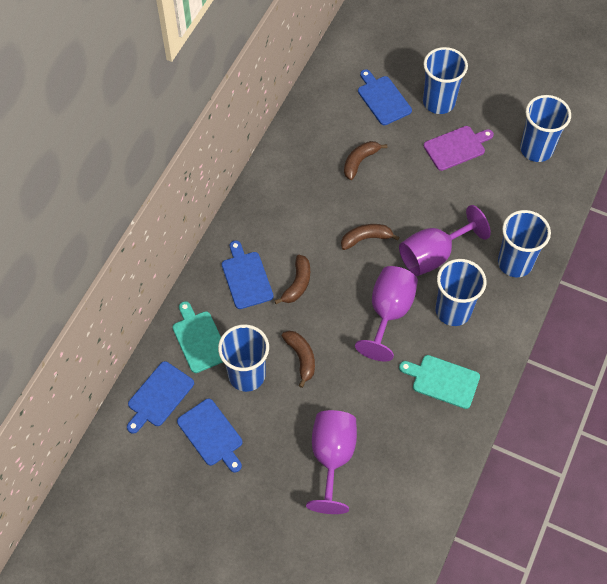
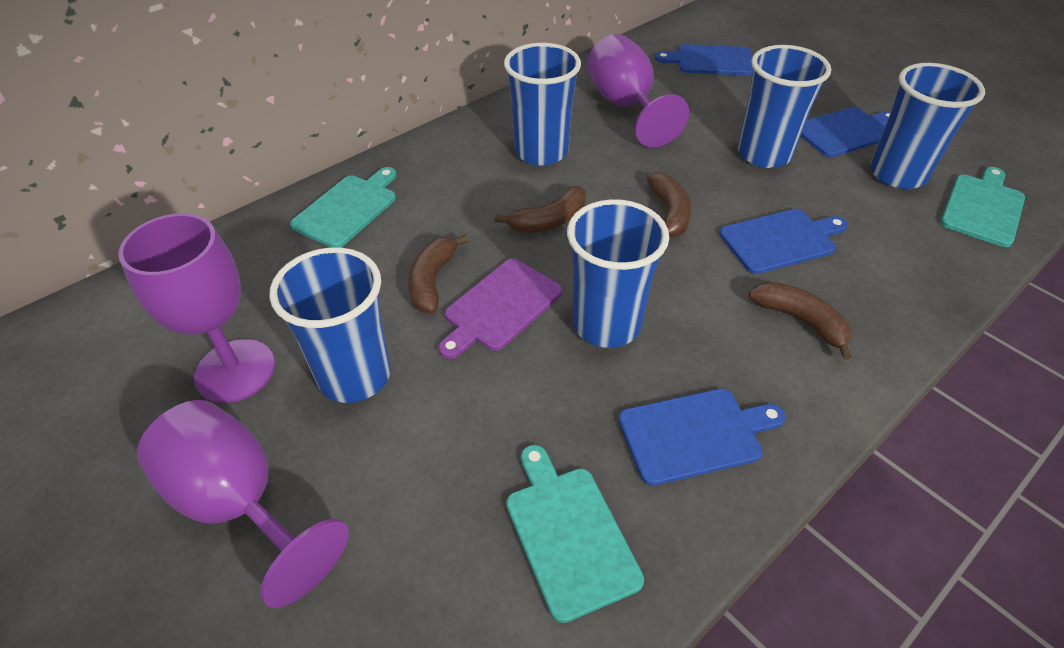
turquoise cutting board: 2 -> 3

